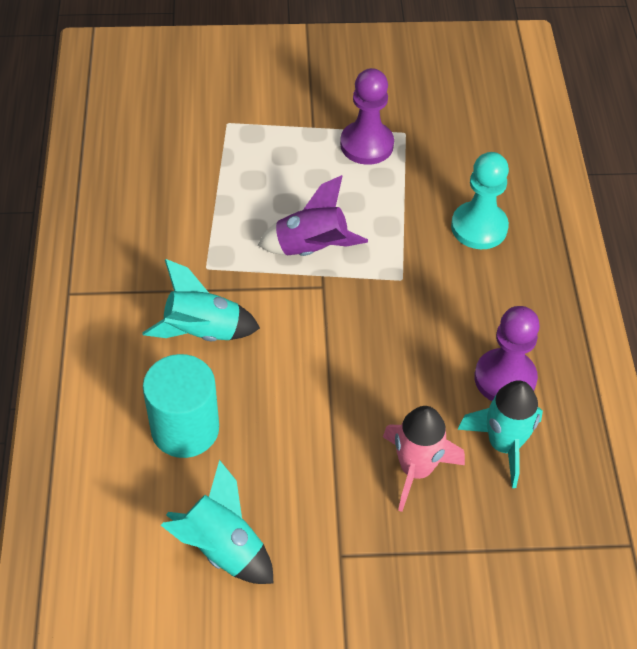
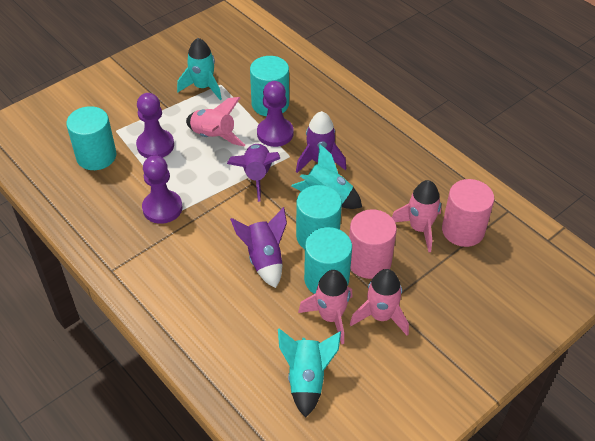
pink cylinder: 0 -> 2
pink rocket: 1 -> 4
purple pawn: 2 -> 3
purple rocket: 1 -> 3
turquoise cylinder: 1 -> 4
turquoise pawn: 1 -> 0

